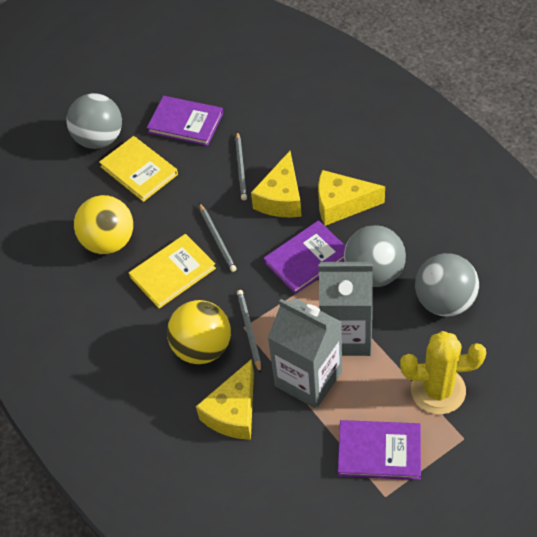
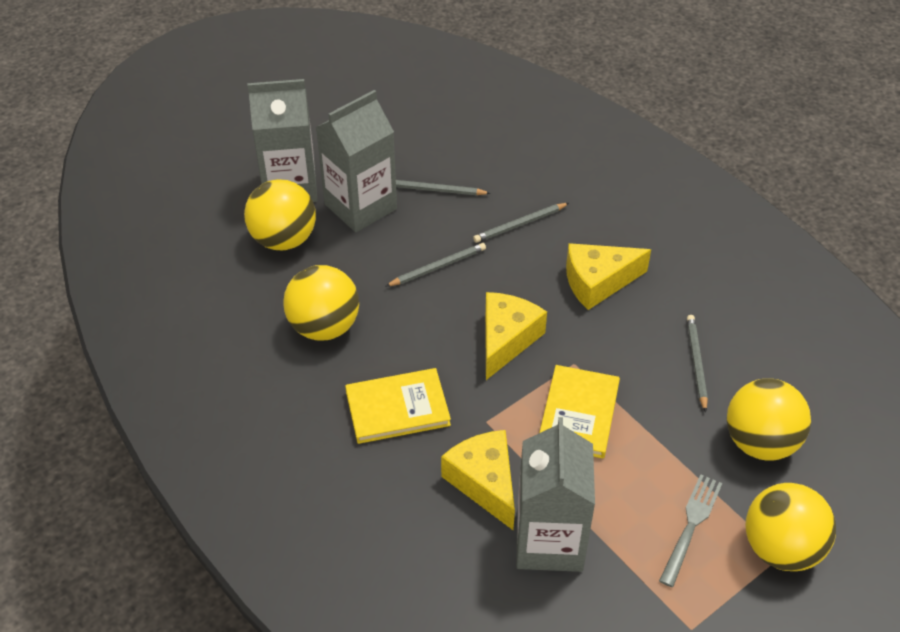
grey ball: 3 -> 0
grey carton: 2 -> 3
grey fork: 0 -> 1
grey pencil: 3 -> 4
purple book: 3 -> 0
yellow ball: 2 -> 4
yellow cactus: 1 -> 0

